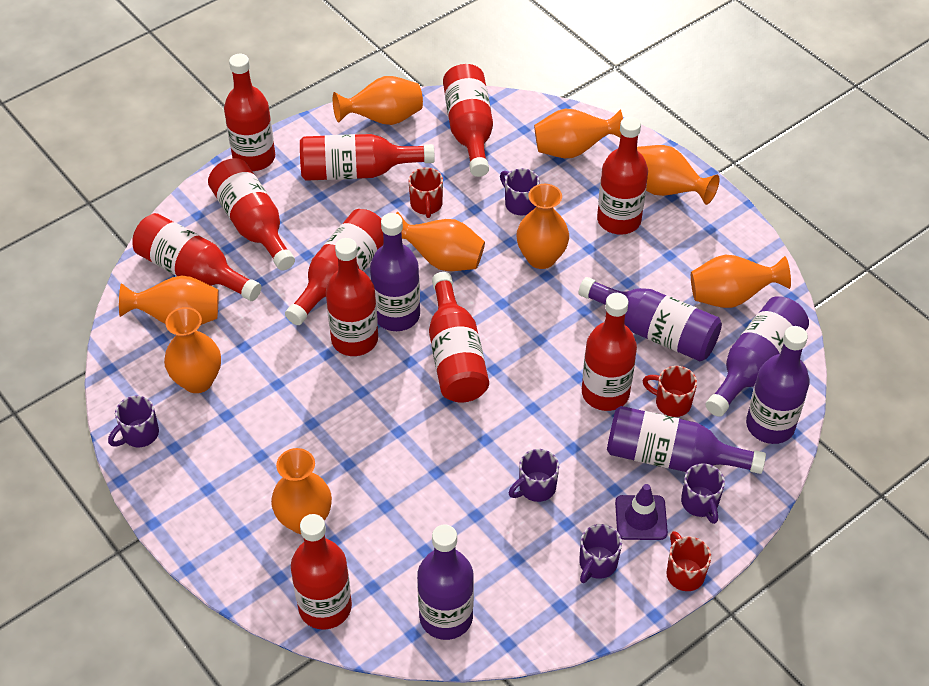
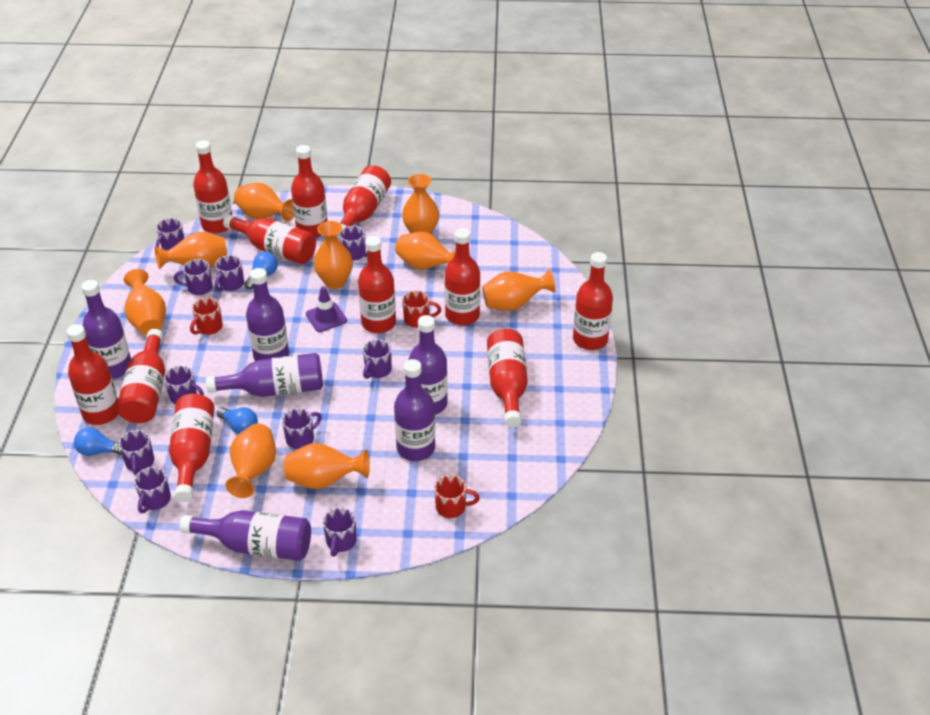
blue light bulb: 0 -> 3
purple mug: 5 -> 10

